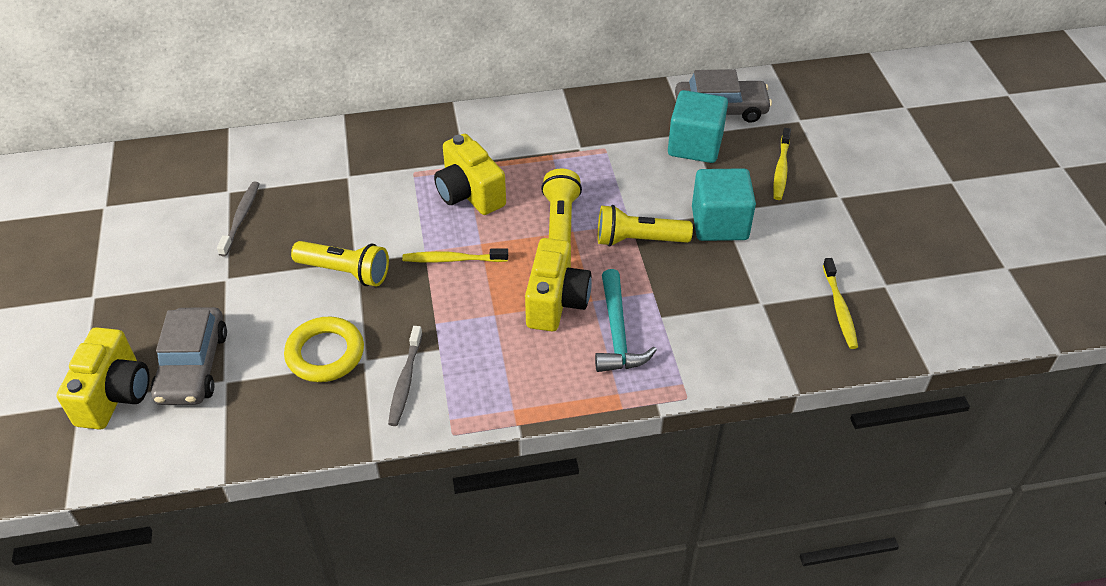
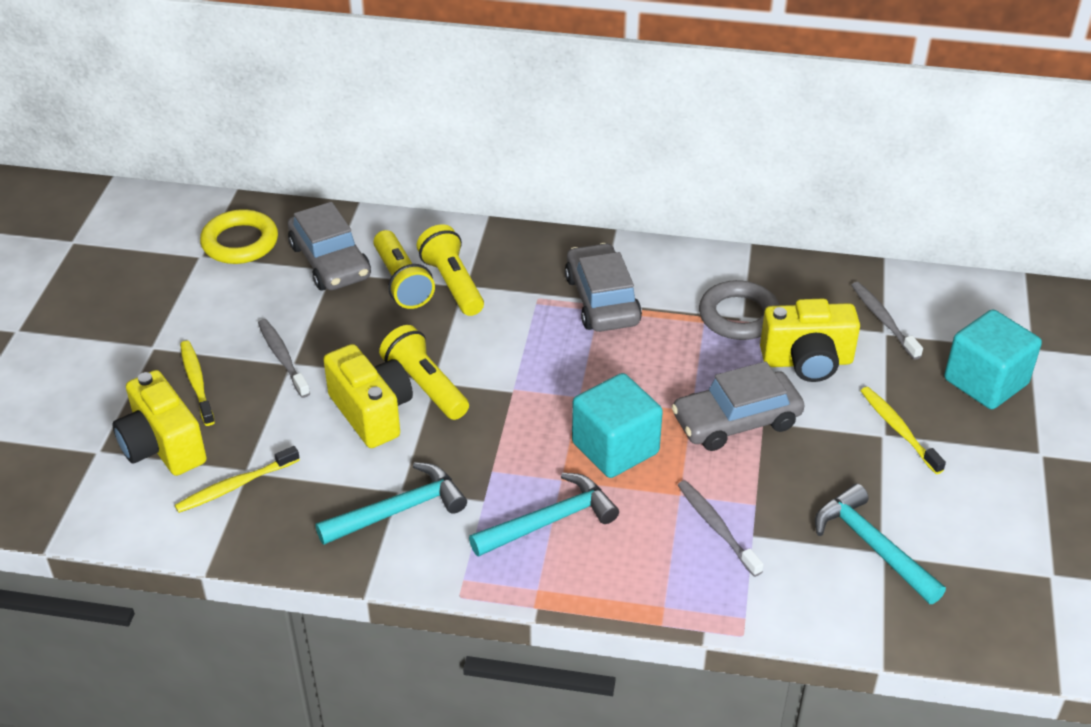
grey car: 2 -> 3
grey ring: 0 -> 1
grey toothbrush: 2 -> 3
turquoise hammer: 1 -> 3

